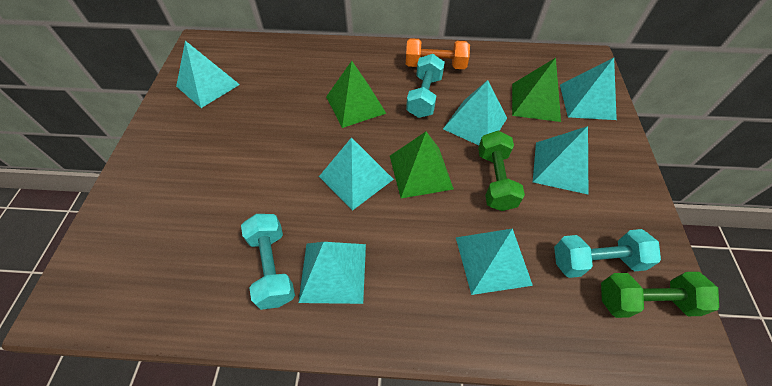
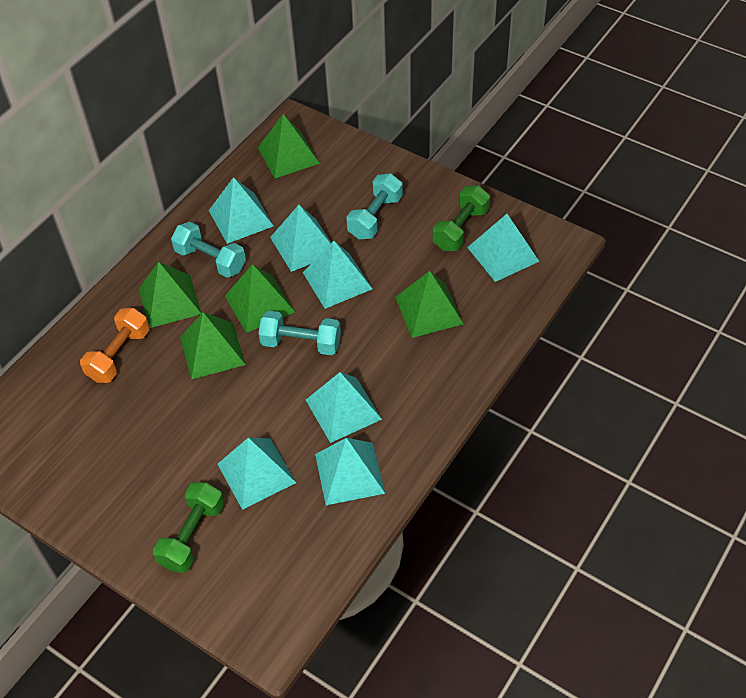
green pyramid: 3 -> 5

